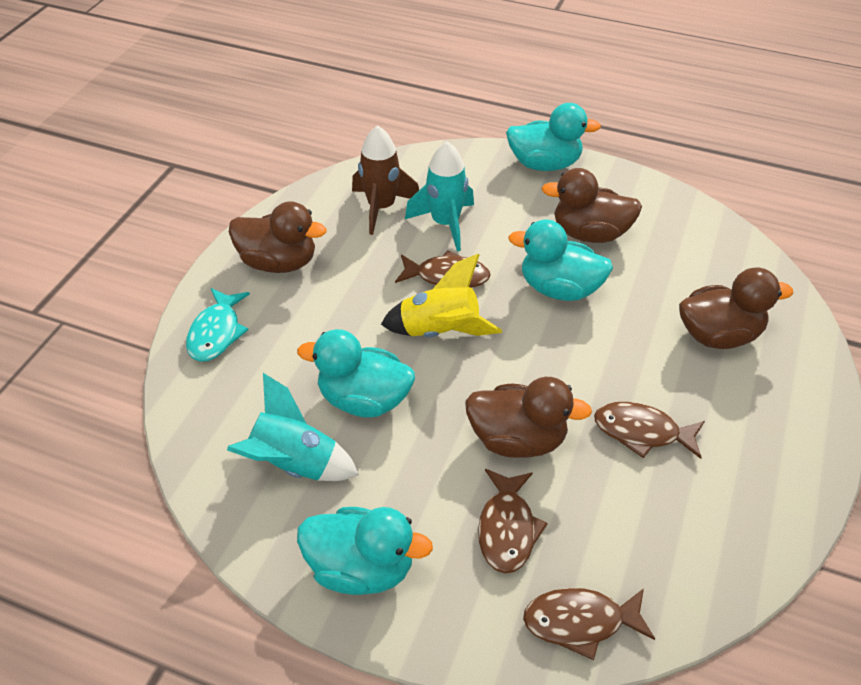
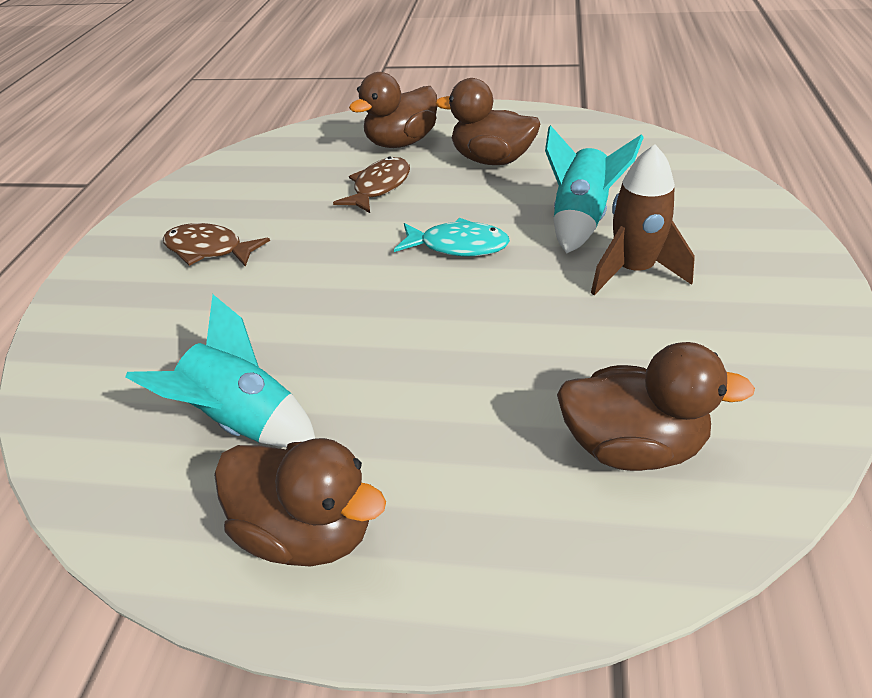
brown fish: 4 -> 2
turquoise duck: 4 -> 0
yellow rocket: 1 -> 0

